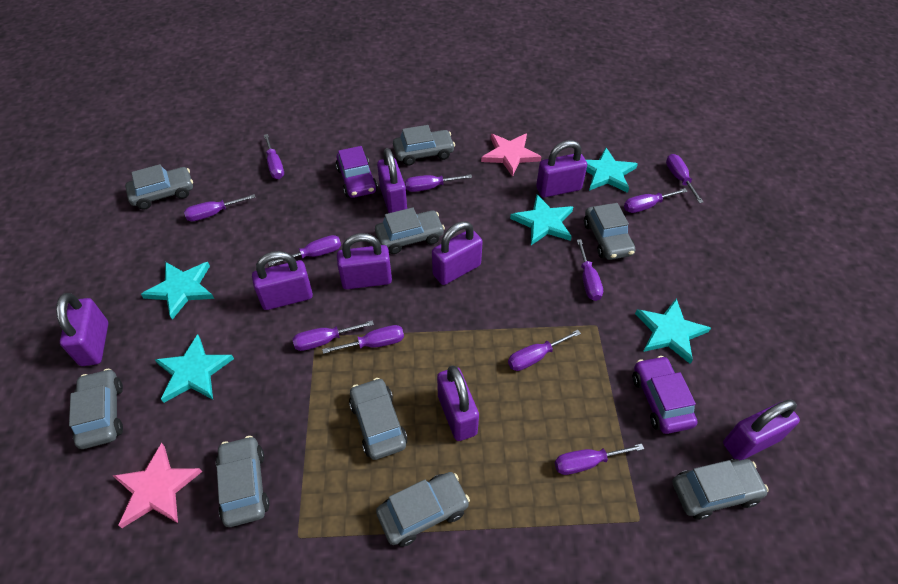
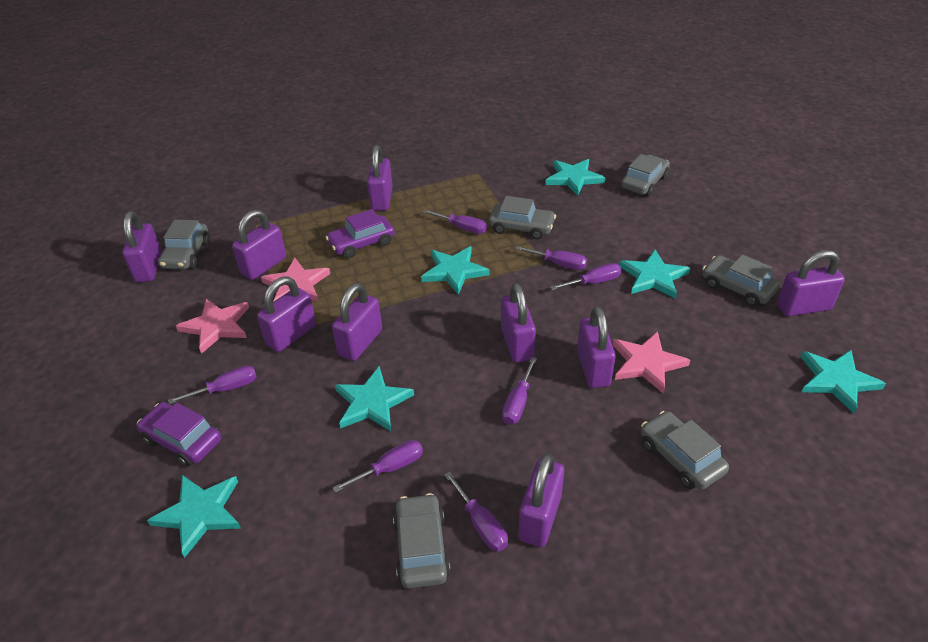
grey car: 9 -> 6
pink star: 2 -> 3
purple padlock: 8 -> 9
purple screwdriver: 11 -> 7
turquoise star: 5 -> 6

